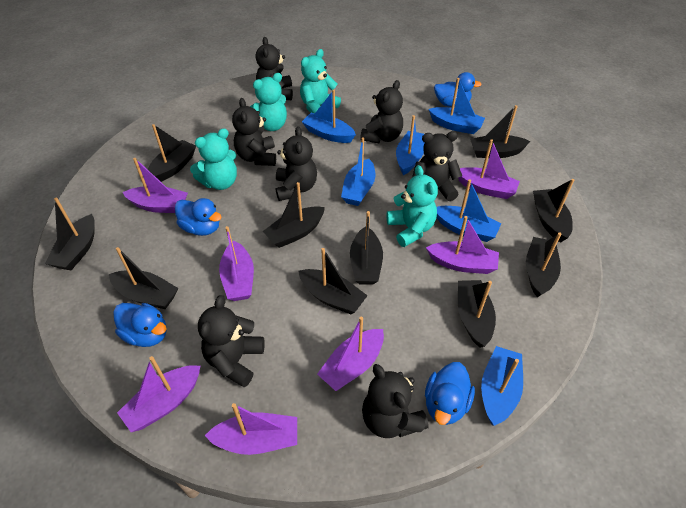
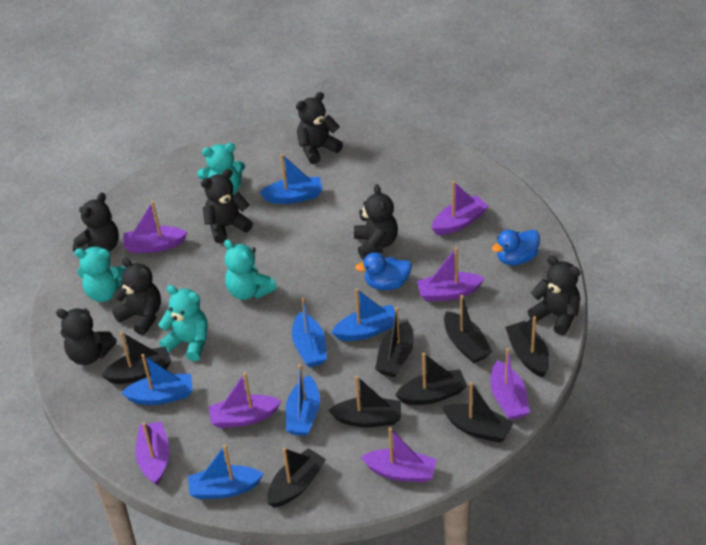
black boat: 10 -> 8
blue duck: 4 -> 2

